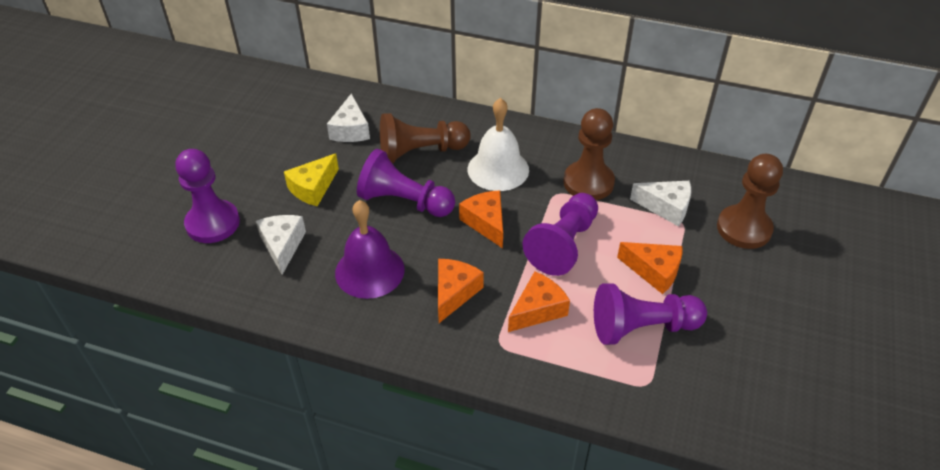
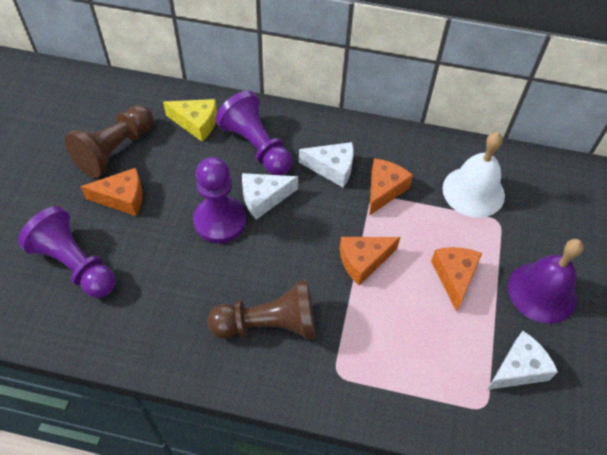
brown pawn: 3 -> 2
purple pawn: 4 -> 3

